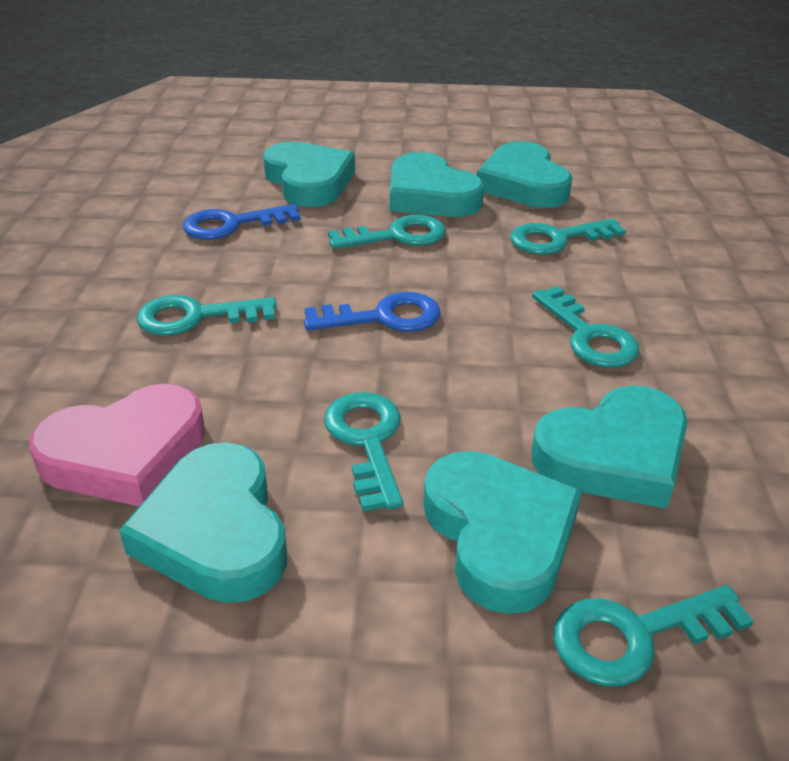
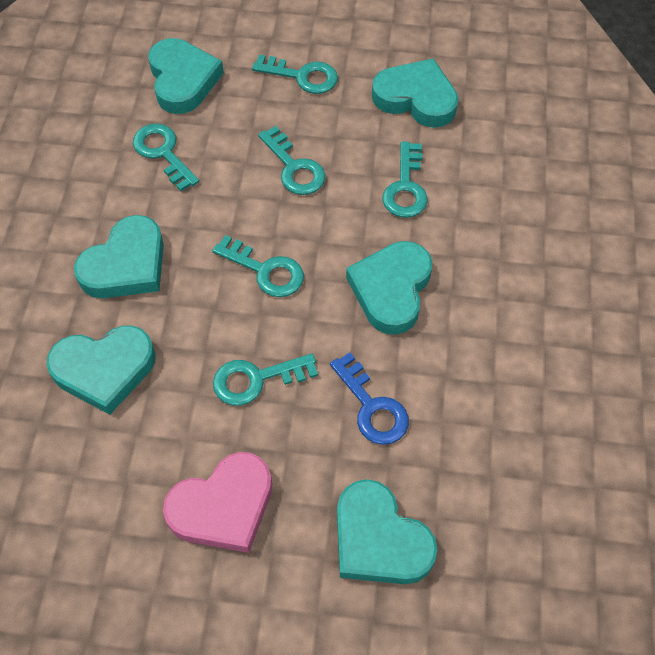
blue key: 2 -> 1

